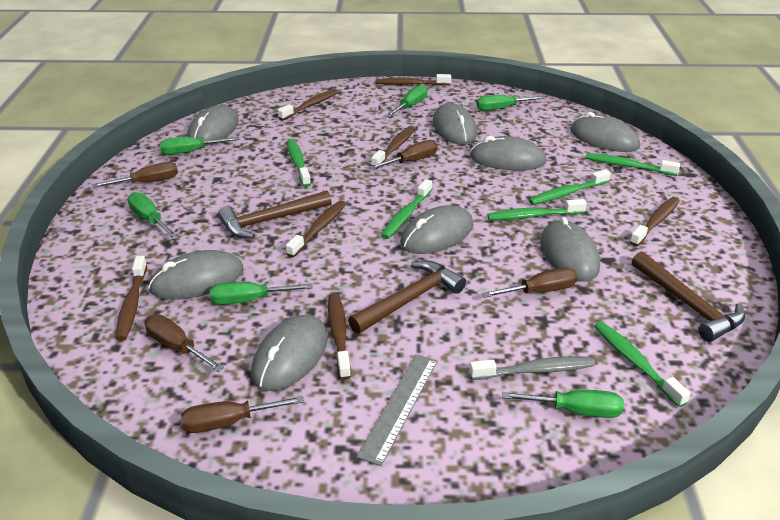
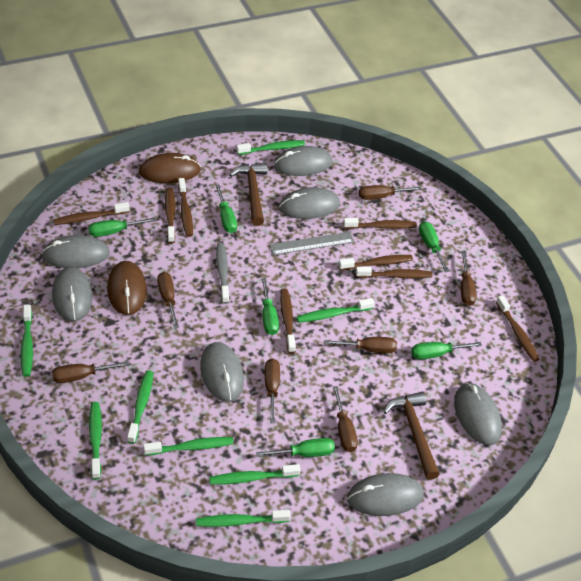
brown hammer: 3 -> 2
brown mouse: 0 -> 2
brown screwdriver: 5 -> 7
brown toothbrush: 7 -> 8
green toothbrush: 6 -> 8
grey mouse: 8 -> 7

